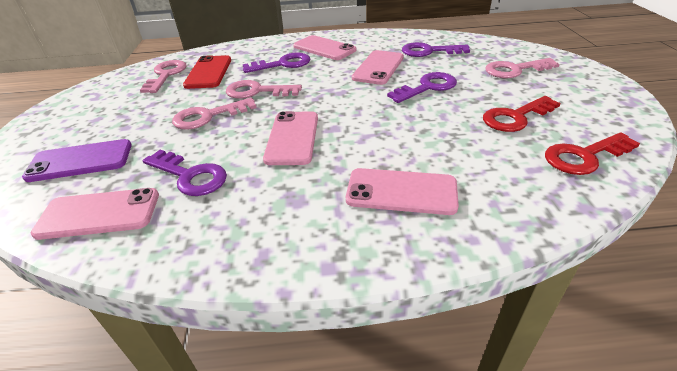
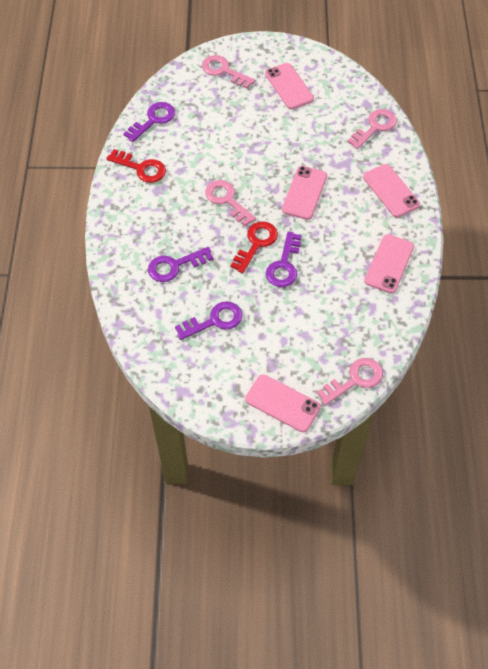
purple phone: 1 -> 0
red phone: 1 -> 0

